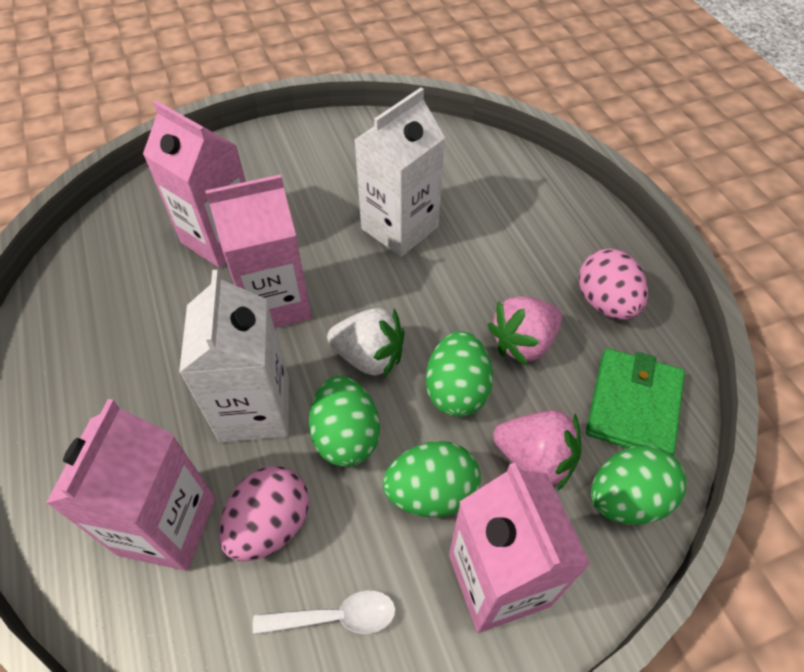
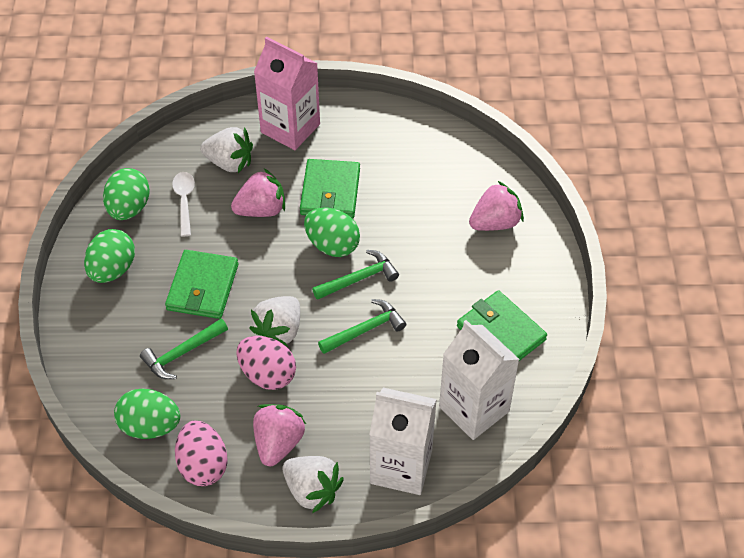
green hammer: 0 -> 3
green wallet: 1 -> 3
pink carton: 4 -> 1
pink strawberry: 2 -> 3
white strawberry: 1 -> 3

